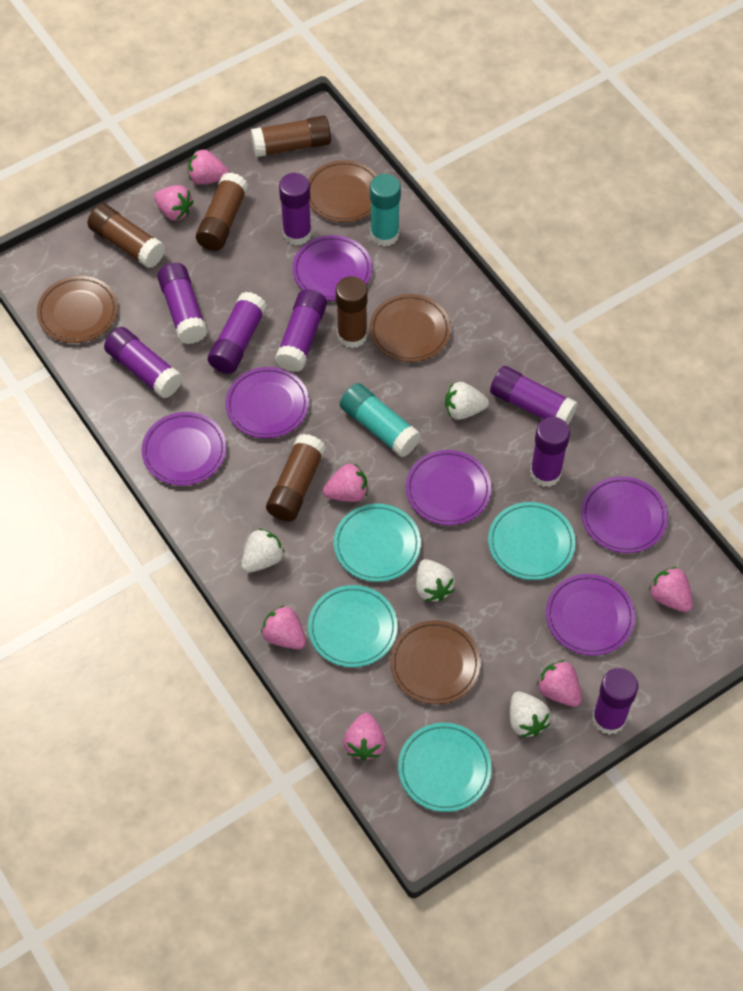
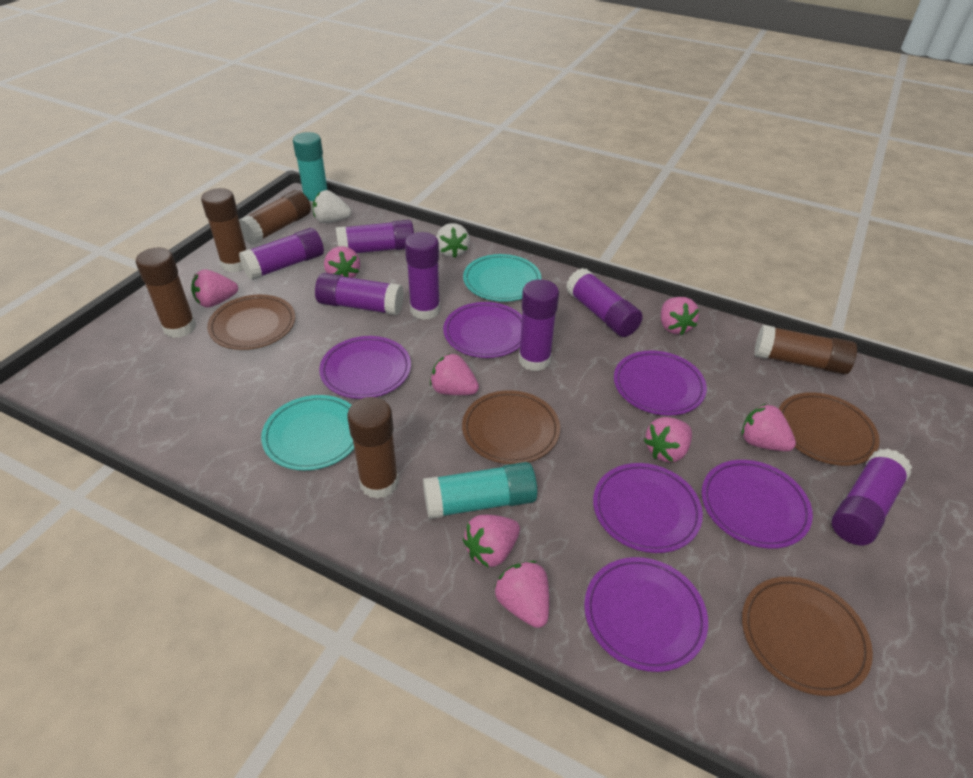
pink strawberry: 7 -> 8
purple glue stick: 8 -> 7
turquoise plate: 4 -> 2
white strawberry: 4 -> 2

